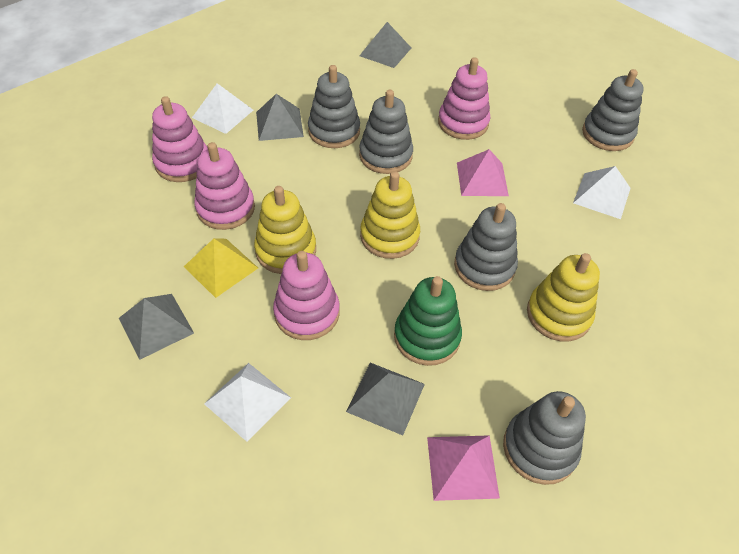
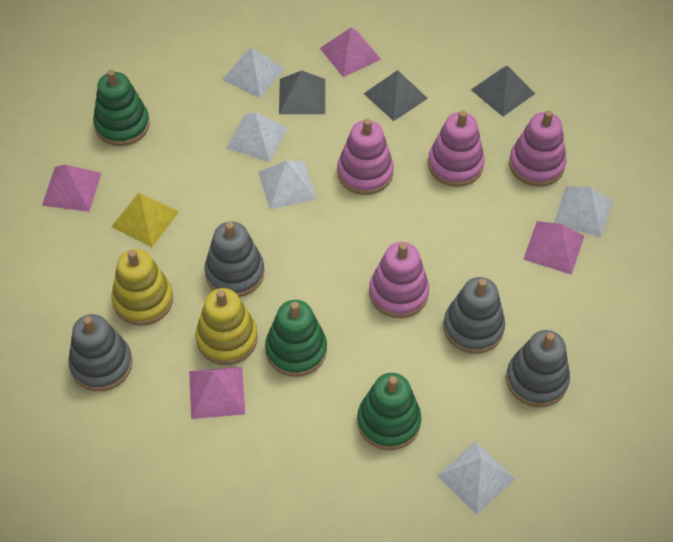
green stacking toy: 1 -> 3
grey pyramid: 4 -> 3
grey stacking toy: 5 -> 4
pink pyramid: 2 -> 4
white pyramid: 3 -> 5
yellow stacking toy: 3 -> 2

